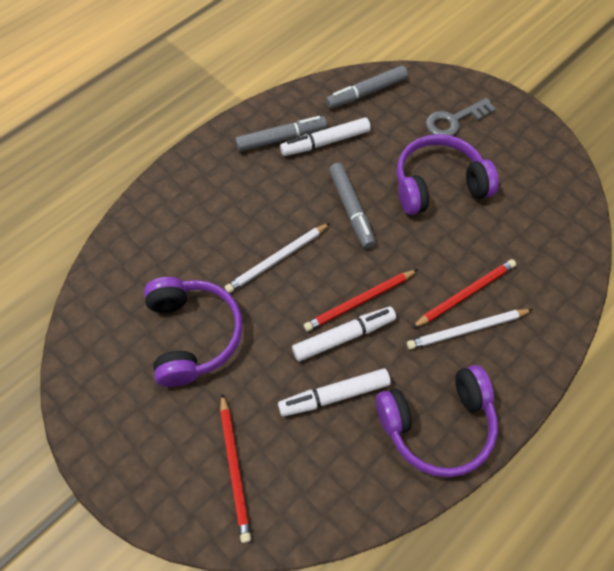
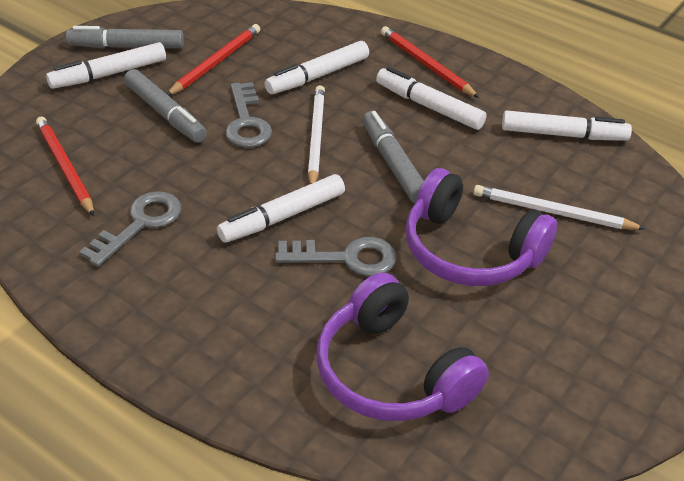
grey key: 1 -> 3
purple headphones: 3 -> 2
white marker: 3 -> 5

